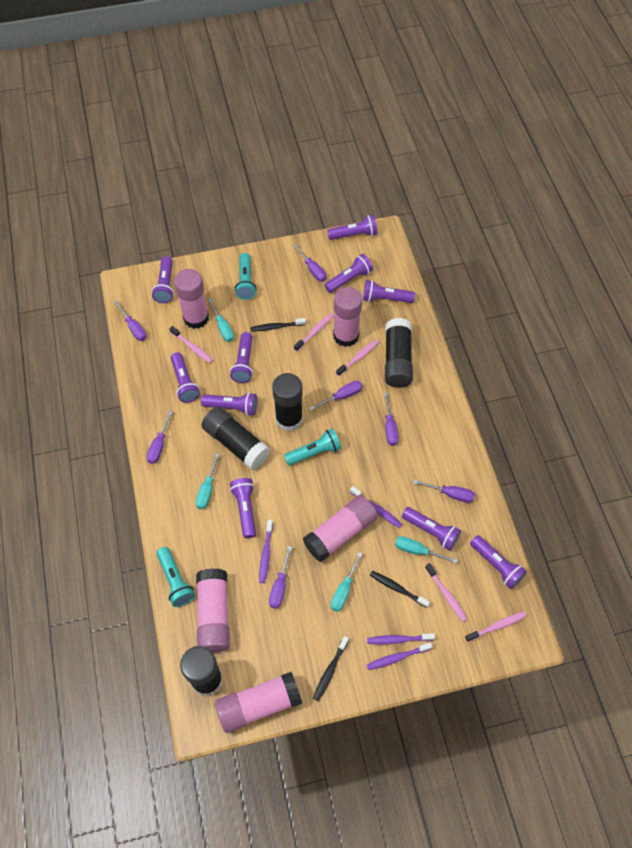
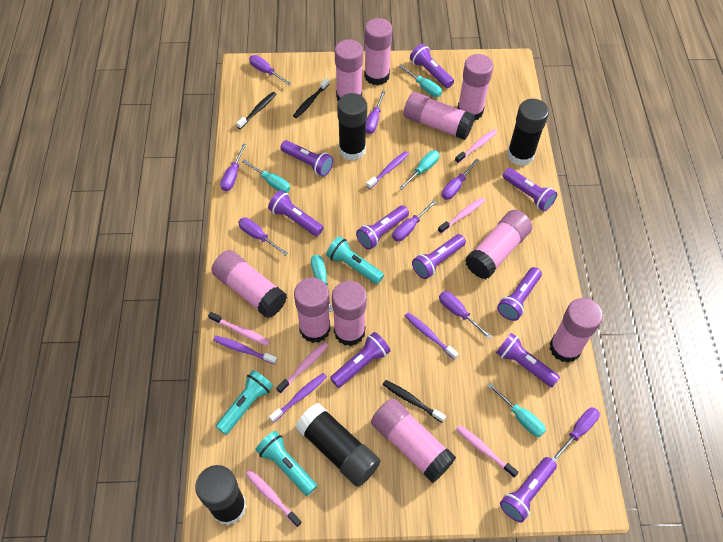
pink glue stick: 5 -> 10
pink toothbrush: 5 -> 6
purple screwdriver: 7 -> 8
turquoise screwdriver: 4 -> 5

